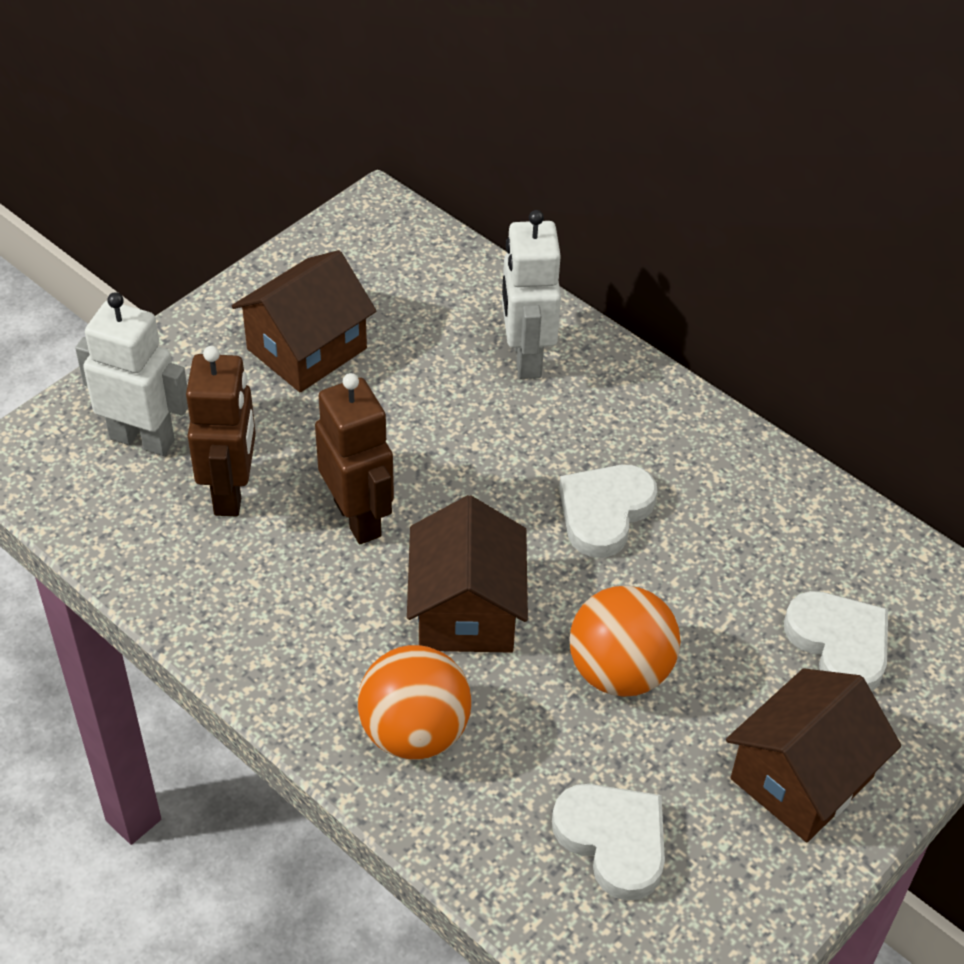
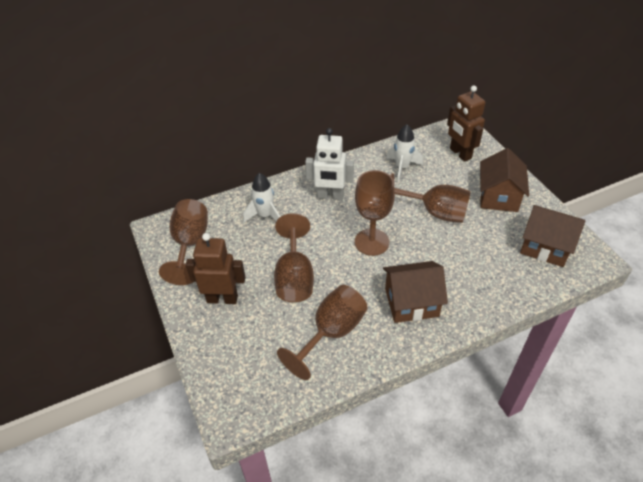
brown goblet: 0 -> 5
orange ball: 2 -> 0
white heart: 3 -> 0
white robot: 2 -> 1
white rocket: 0 -> 2

